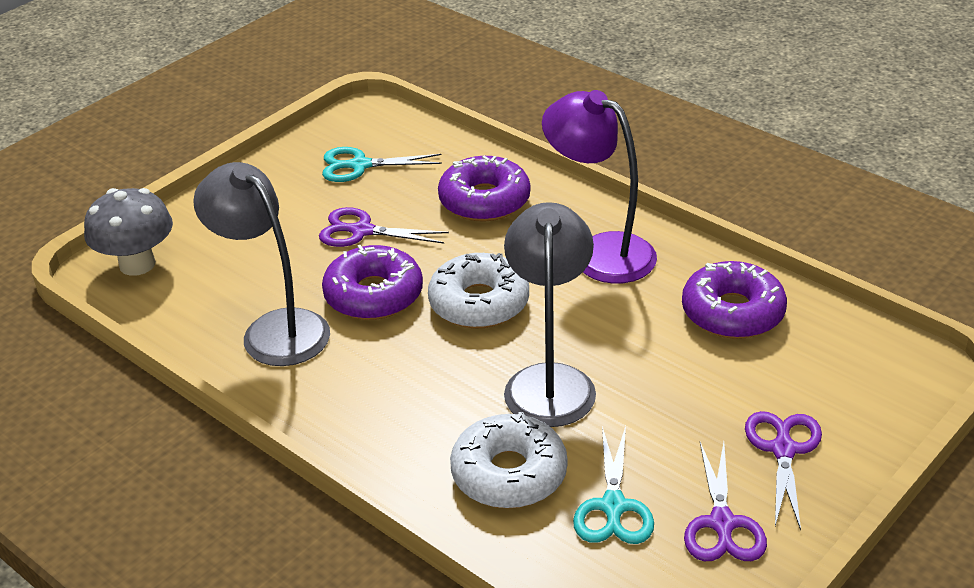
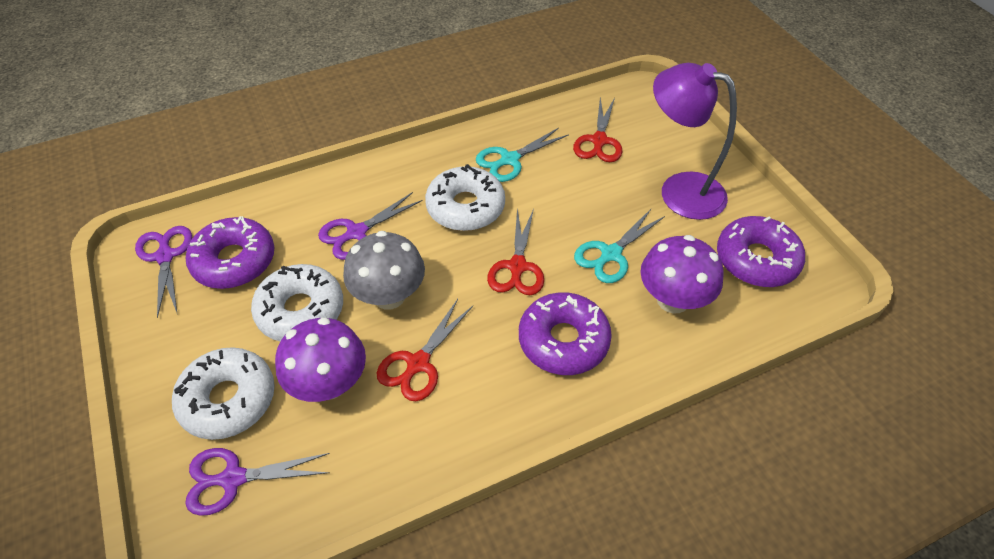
grey lamp: 2 -> 0
purple mushroom: 0 -> 2
red scissors: 0 -> 3
white donut: 2 -> 3

